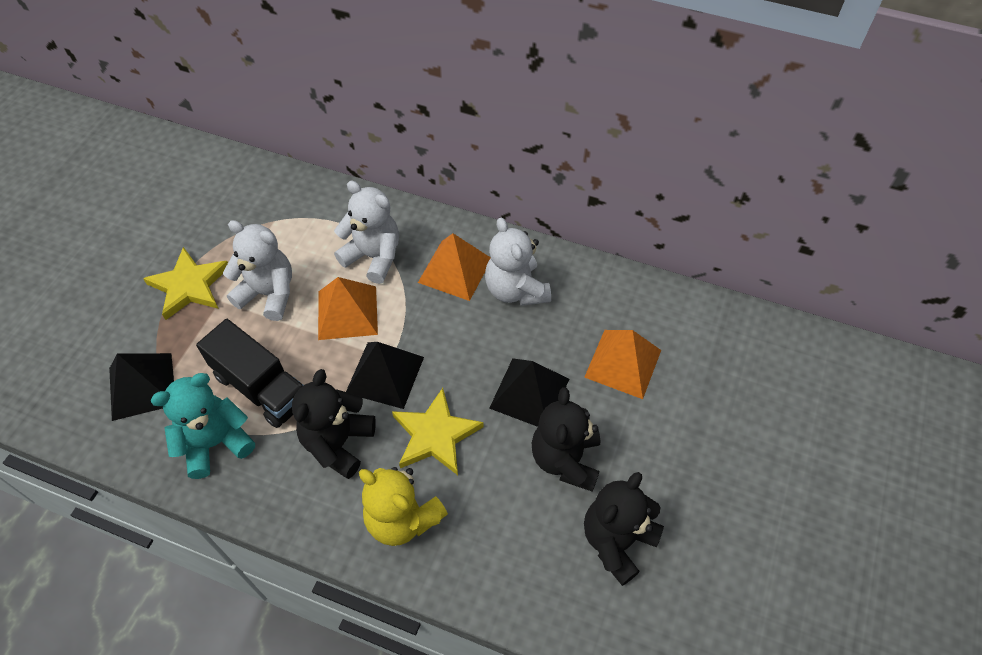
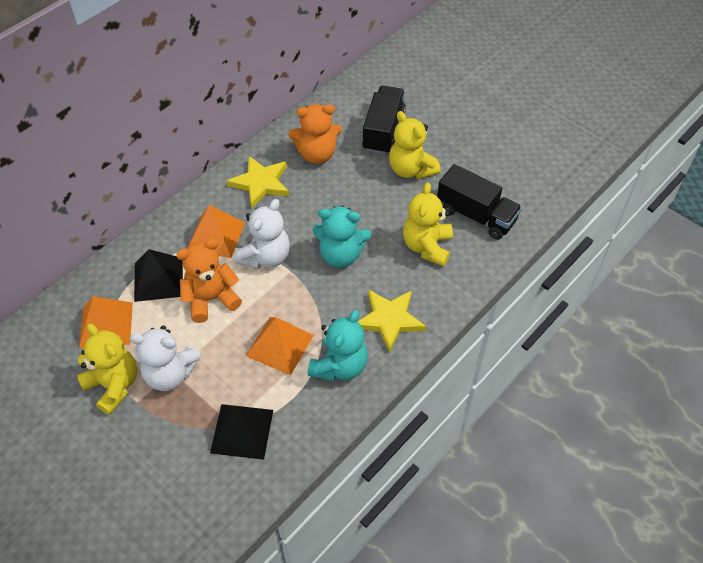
black pyramid: 3 -> 2
black teddy bear: 3 -> 0
black truck: 1 -> 2
orange teddy bear: 0 -> 2
turquoise teddy bear: 1 -> 2
white teddy bear: 3 -> 2
yellow teddy bear: 1 -> 3

